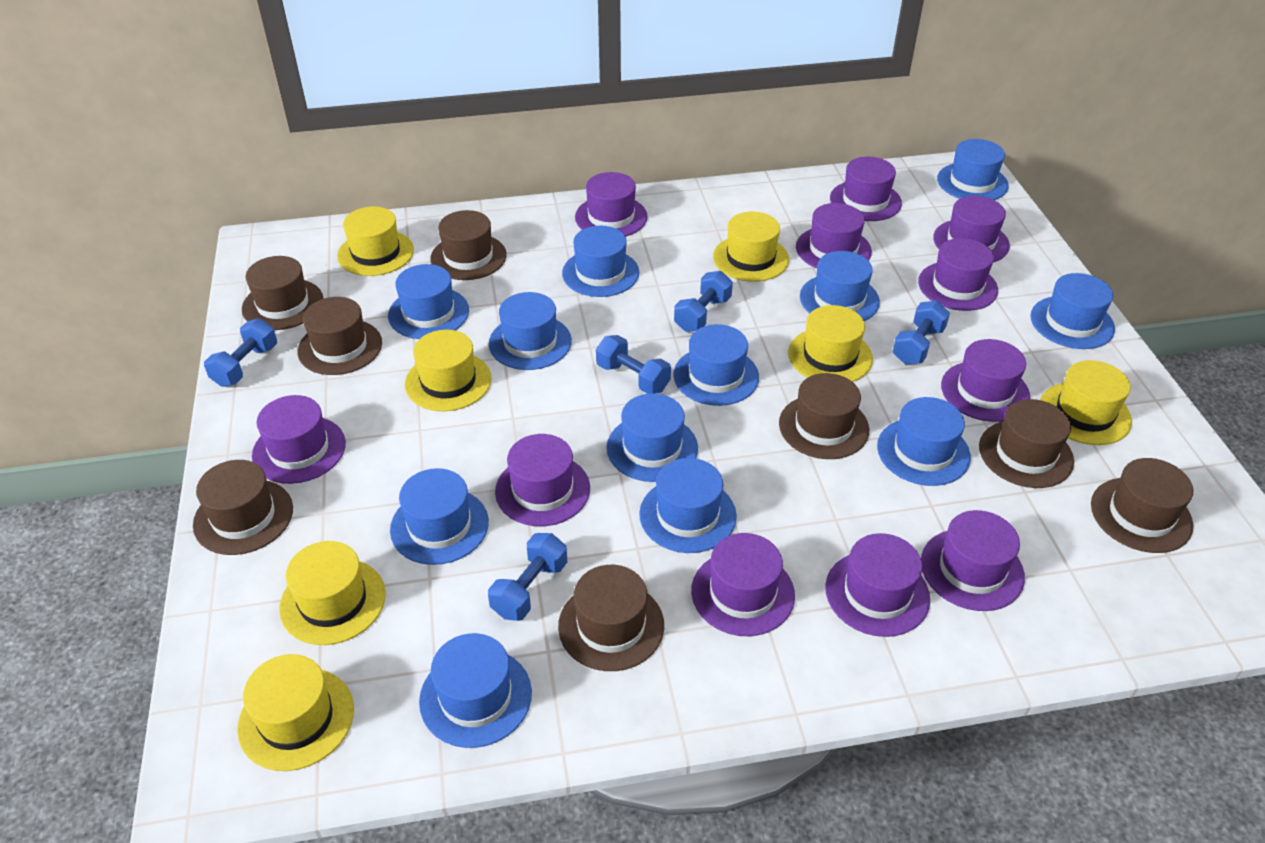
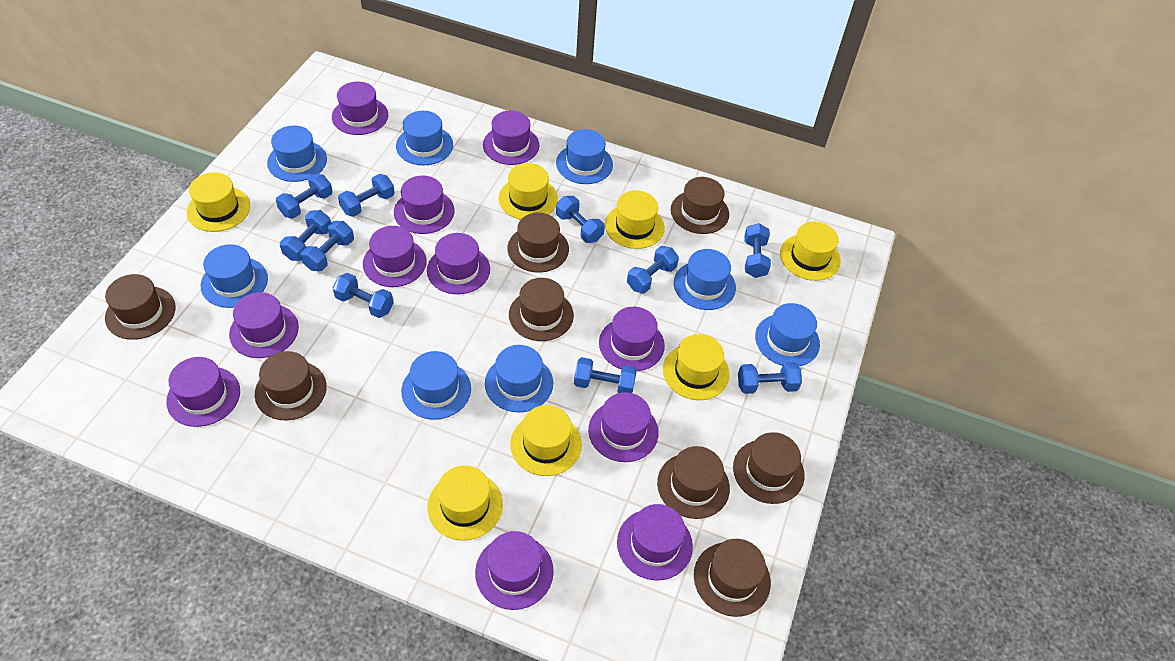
blue dumbbell: 5 -> 10
blue hat: 12 -> 8

